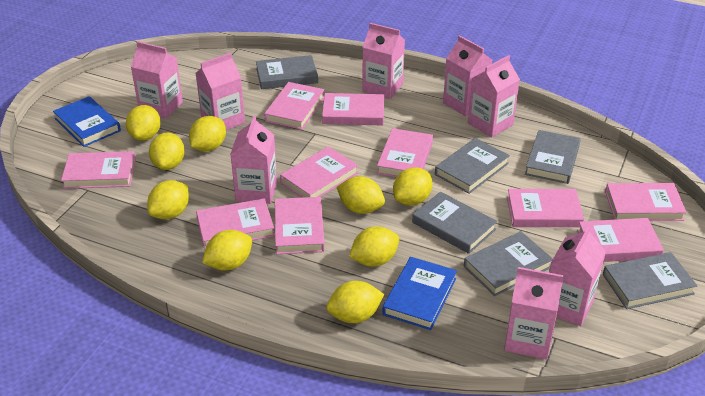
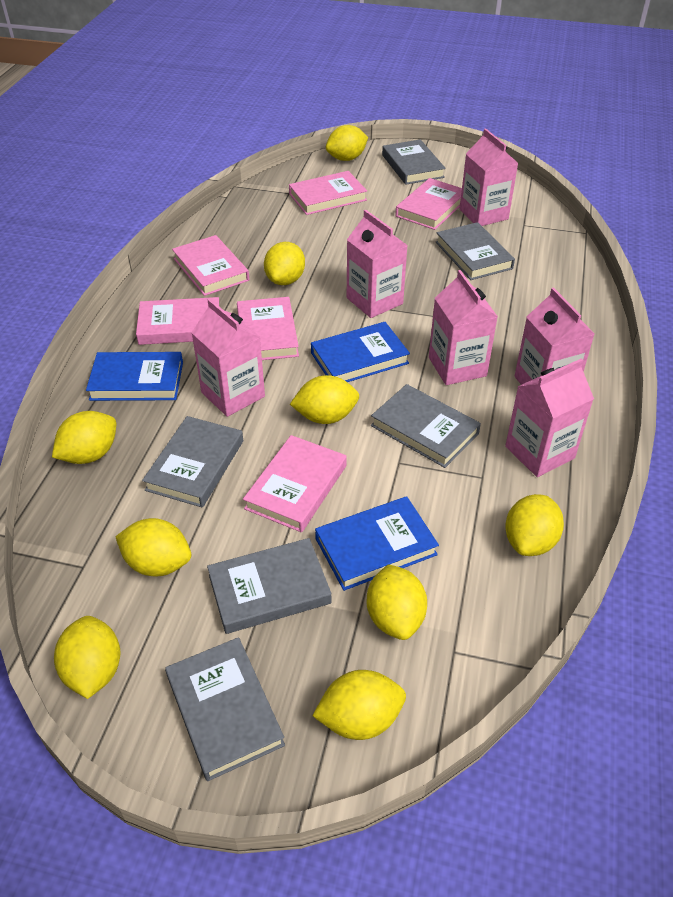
blue book: 2 -> 3
pink book: 10 -> 6
pink carton: 8 -> 6

